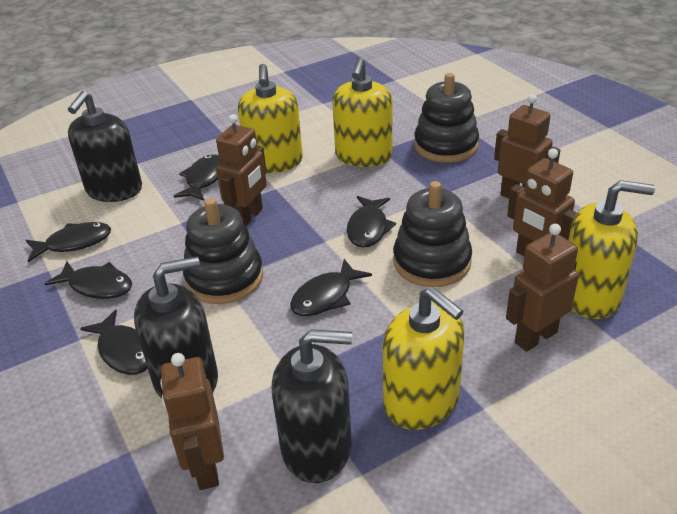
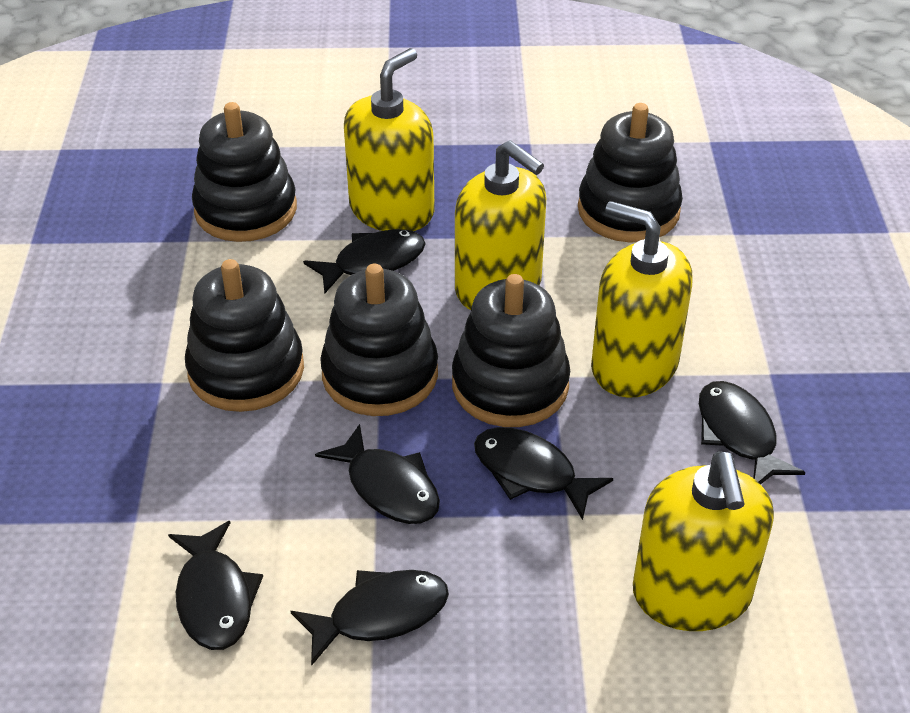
black soap dispenser: 3 -> 0
black stacking toy: 3 -> 5
brown robot: 5 -> 0

